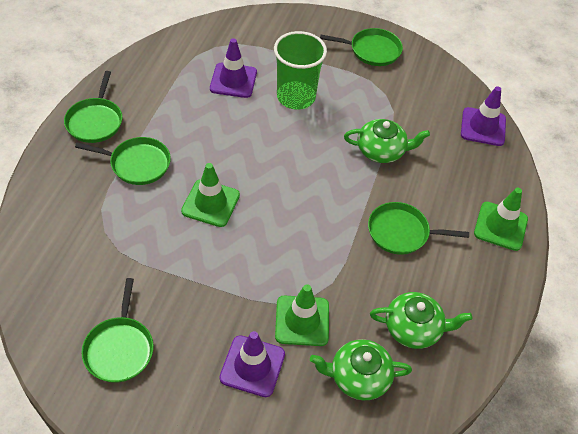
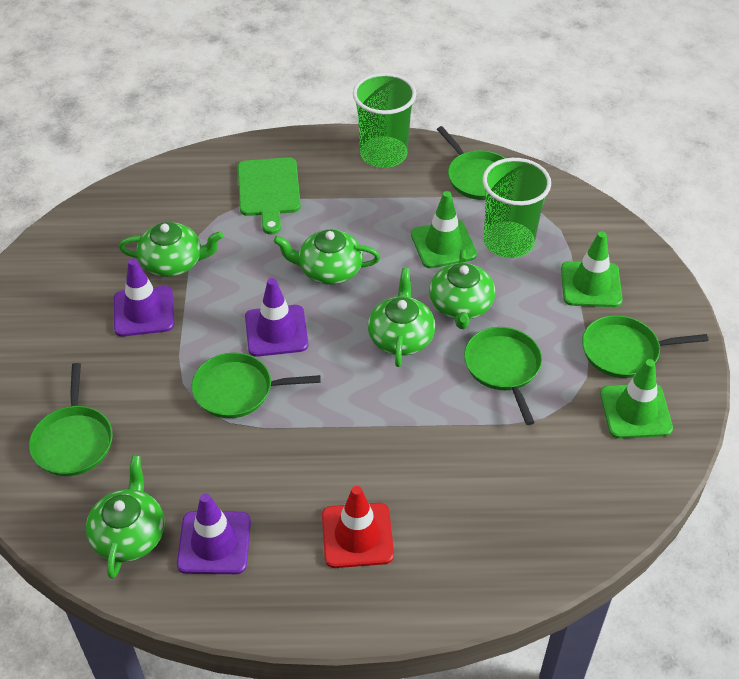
green cup: 1 -> 2
green cutting board: 0 -> 1
green teapot: 3 -> 5
red traffic cone: 0 -> 1

